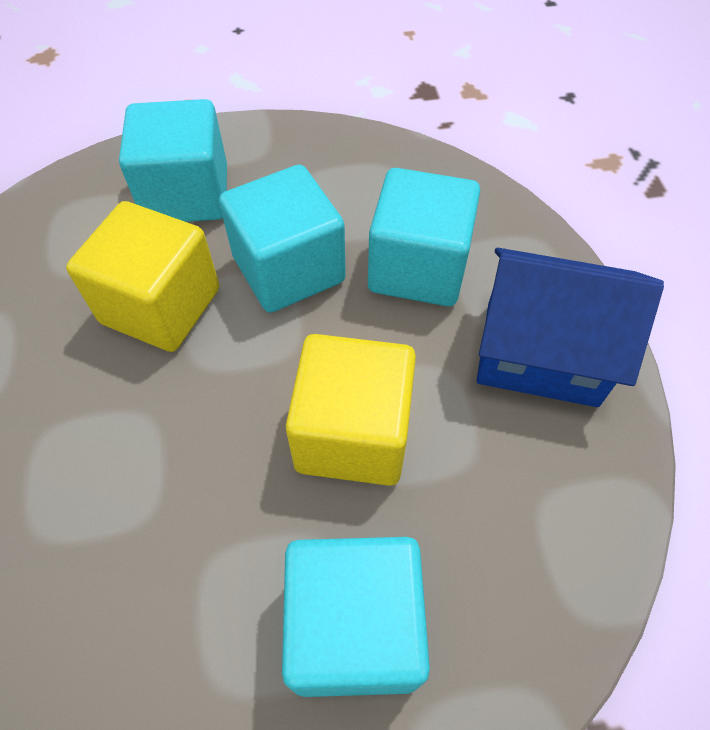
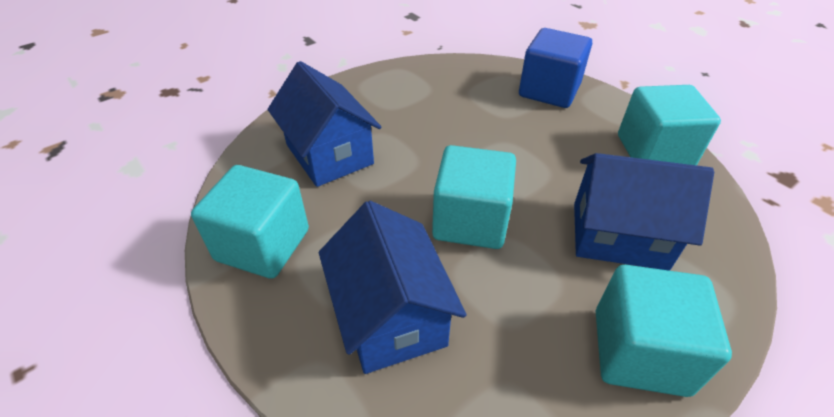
blue cube: 0 -> 1
blue house: 1 -> 3
yellow cube: 2 -> 0

